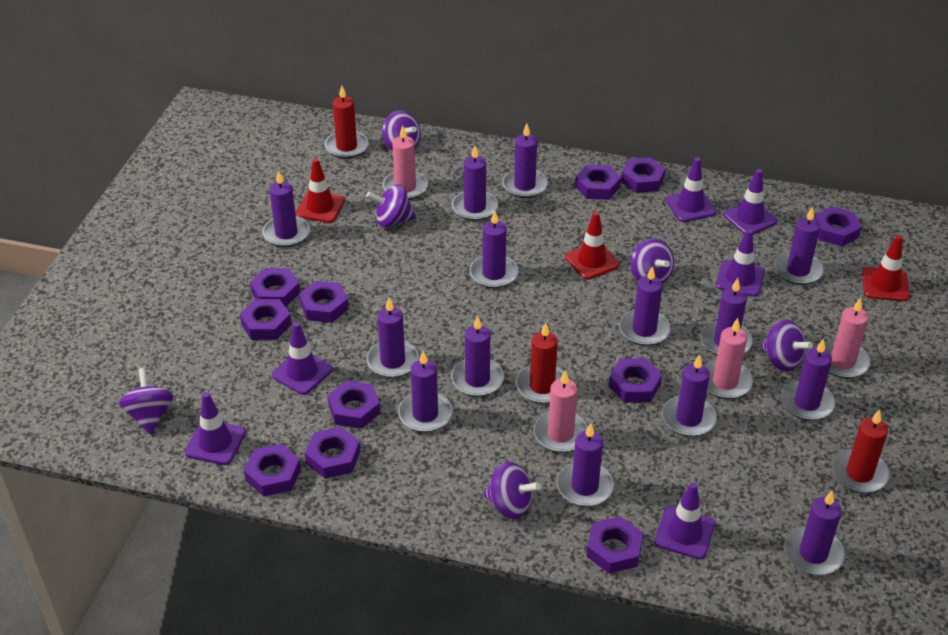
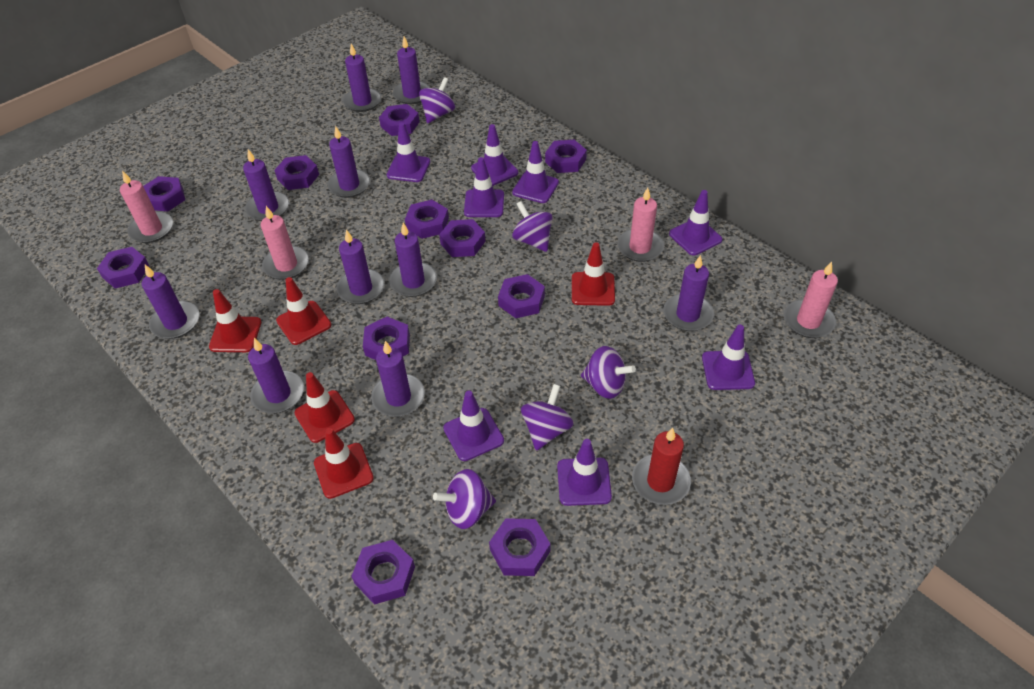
purple candle: 14 -> 10
purple spinning top: 6 -> 5
purple traffic cone: 6 -> 8
red candle: 3 -> 1
red traffic cone: 3 -> 5

